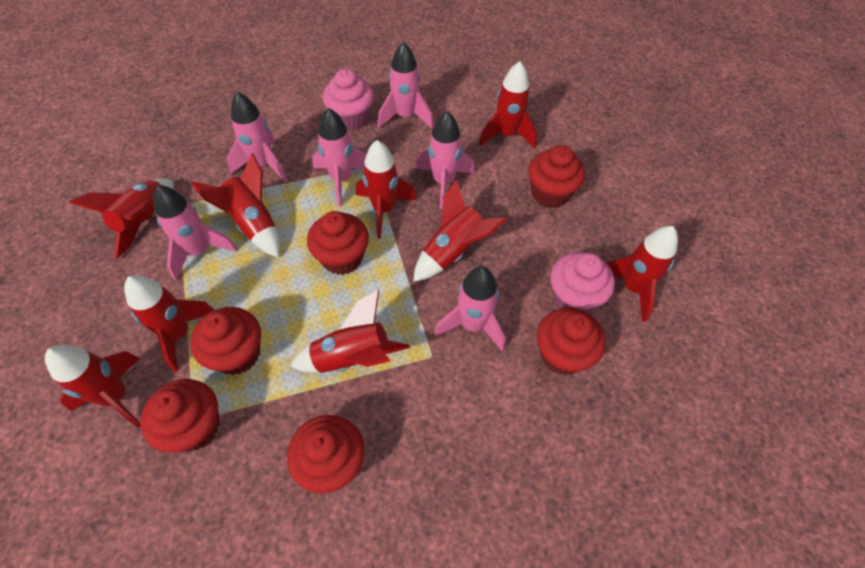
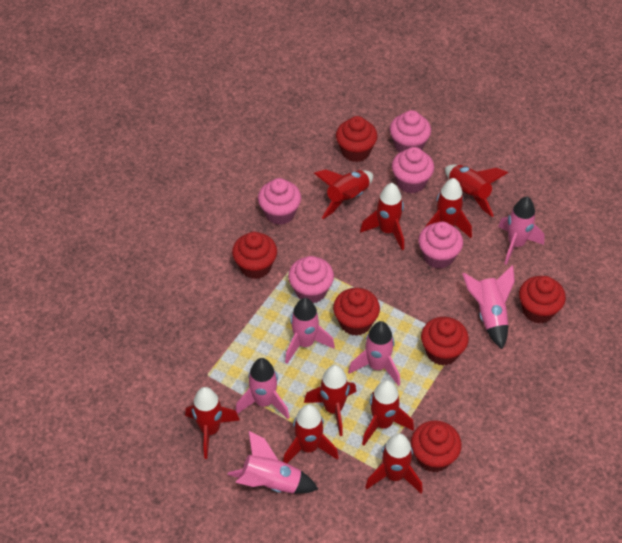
pink cupcake: 2 -> 5

